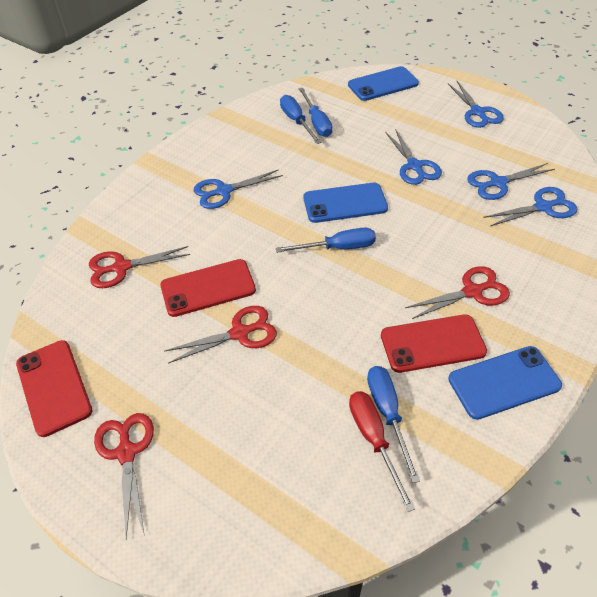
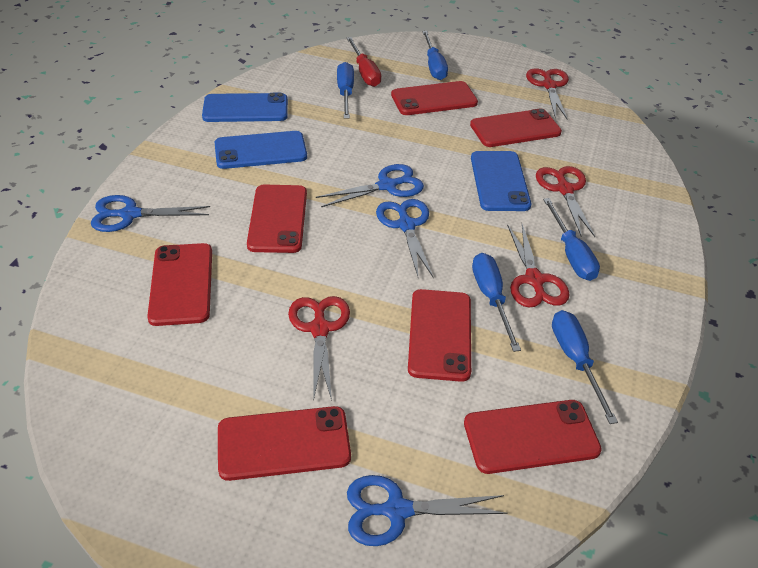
blue scissors: 5 -> 4
blue screwdriver: 4 -> 5
red phone: 3 -> 7

